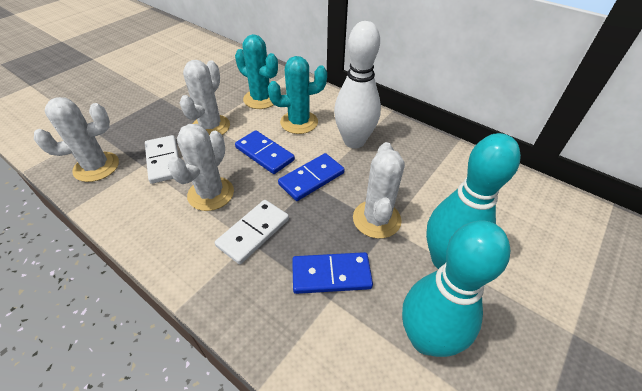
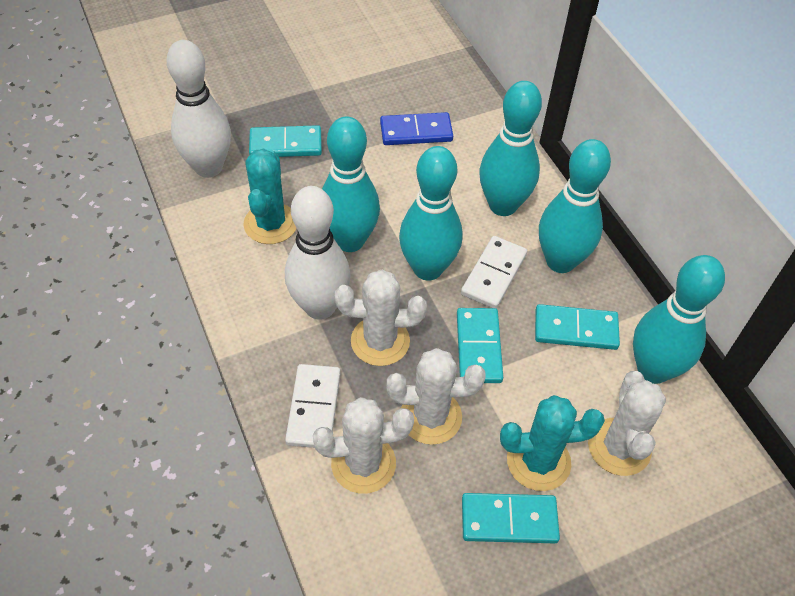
blue domino: 3 -> 1
turquoise bowling pin: 2 -> 5
turquoise domino: 0 -> 4
white bowling pin: 1 -> 2

